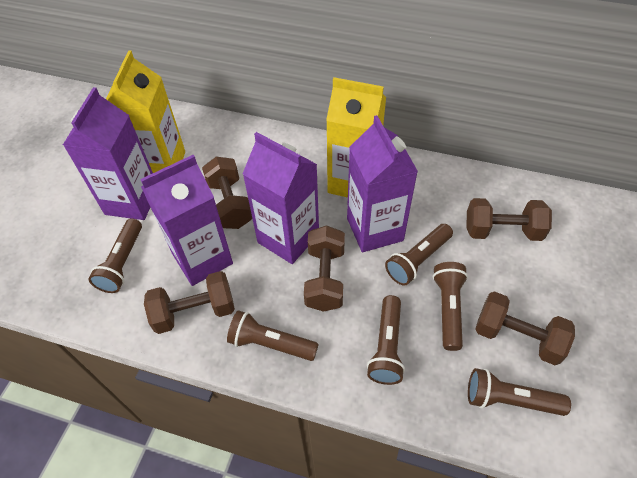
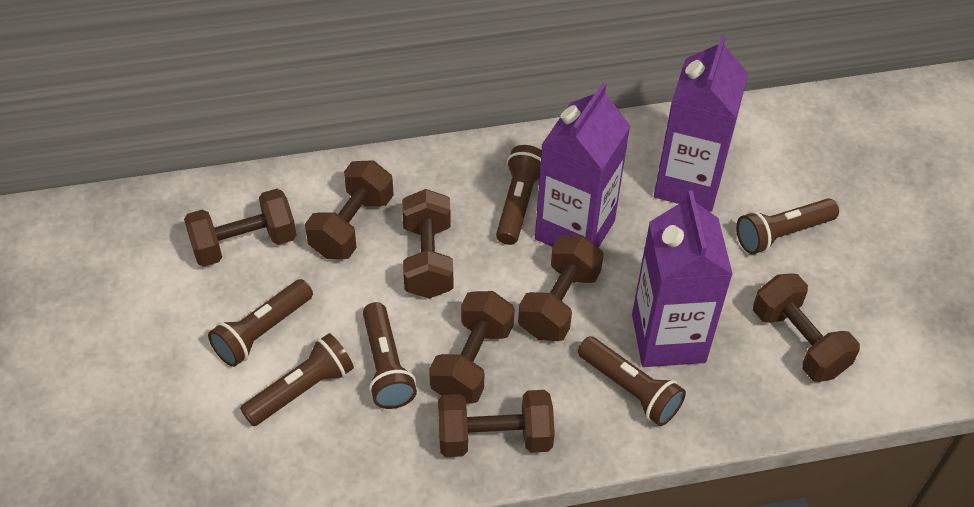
brown dumbbell: 5 -> 7
purple carton: 4 -> 3
yellow carton: 2 -> 0

